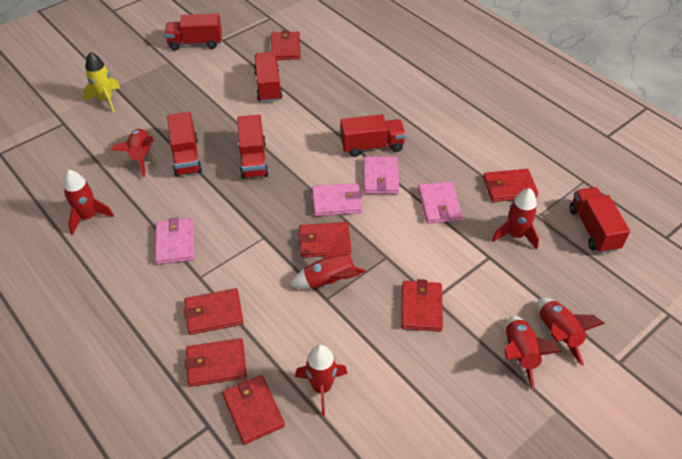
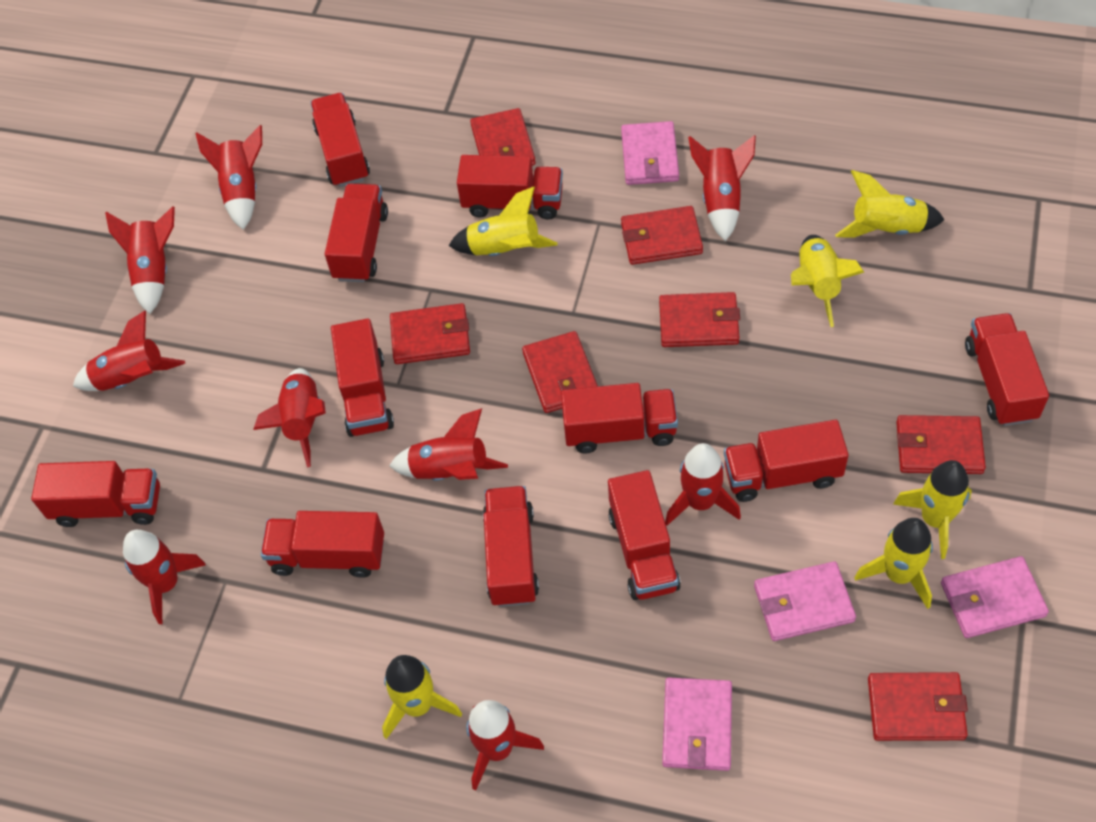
red rocket: 7 -> 9
red truck: 6 -> 11
yellow rocket: 1 -> 6

